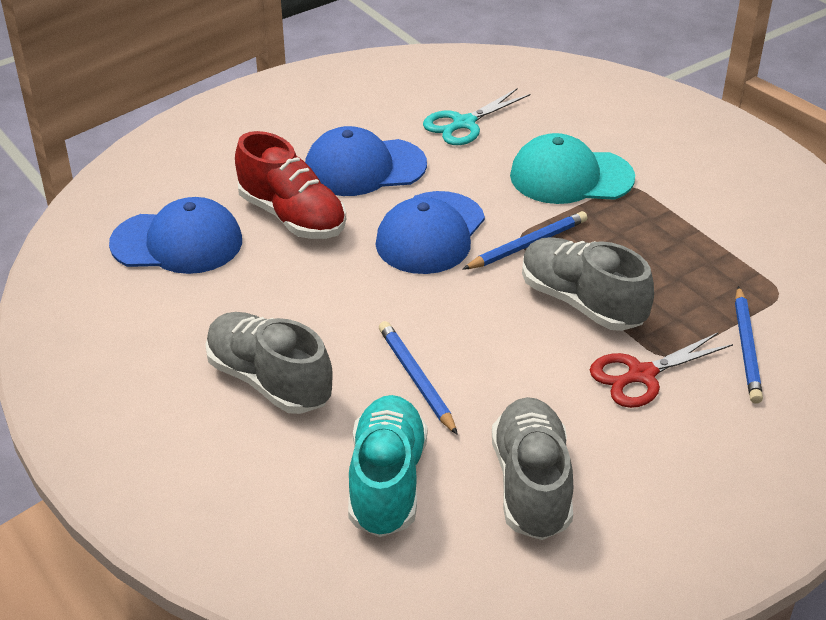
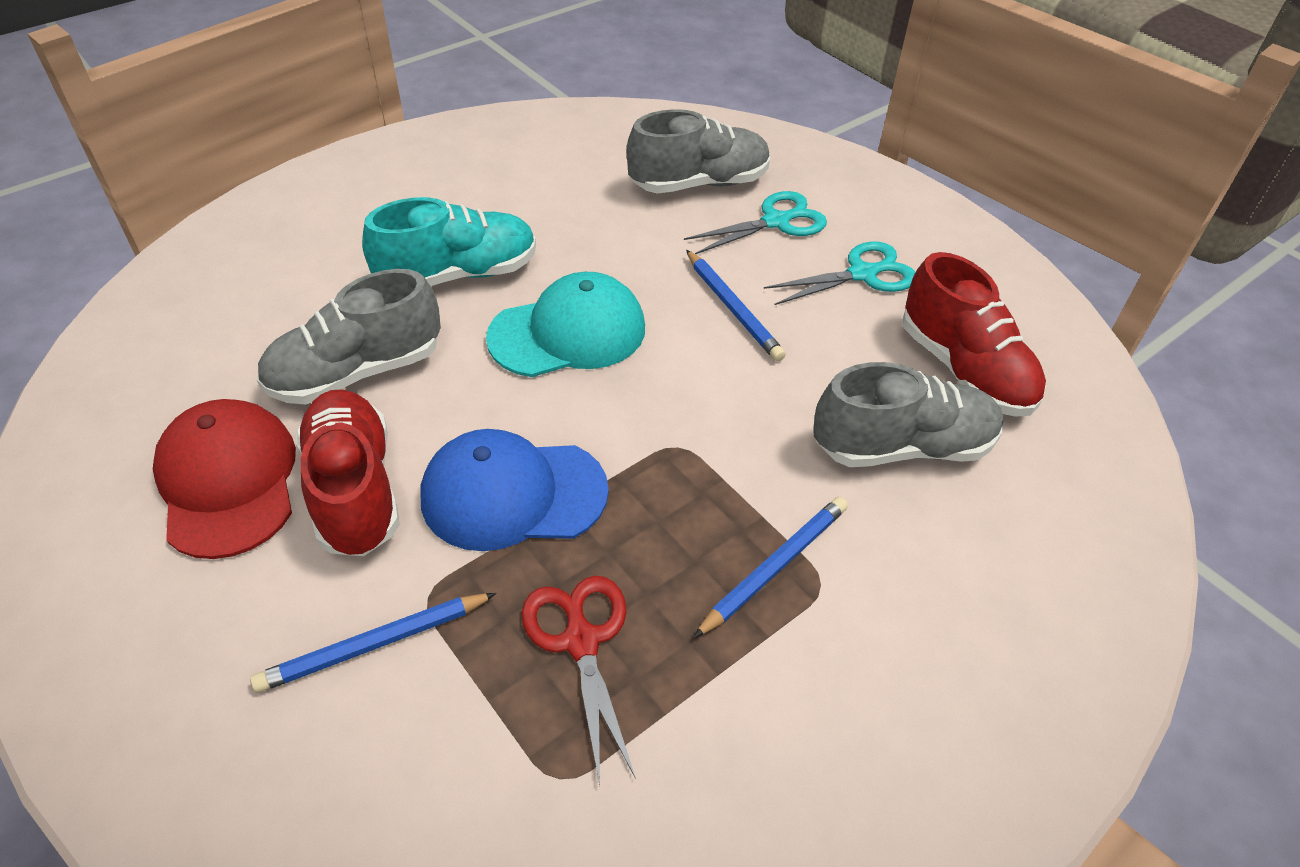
blue cap: 3 -> 1
red cap: 0 -> 1
red shoe: 1 -> 2
turquoise scissors: 1 -> 2

